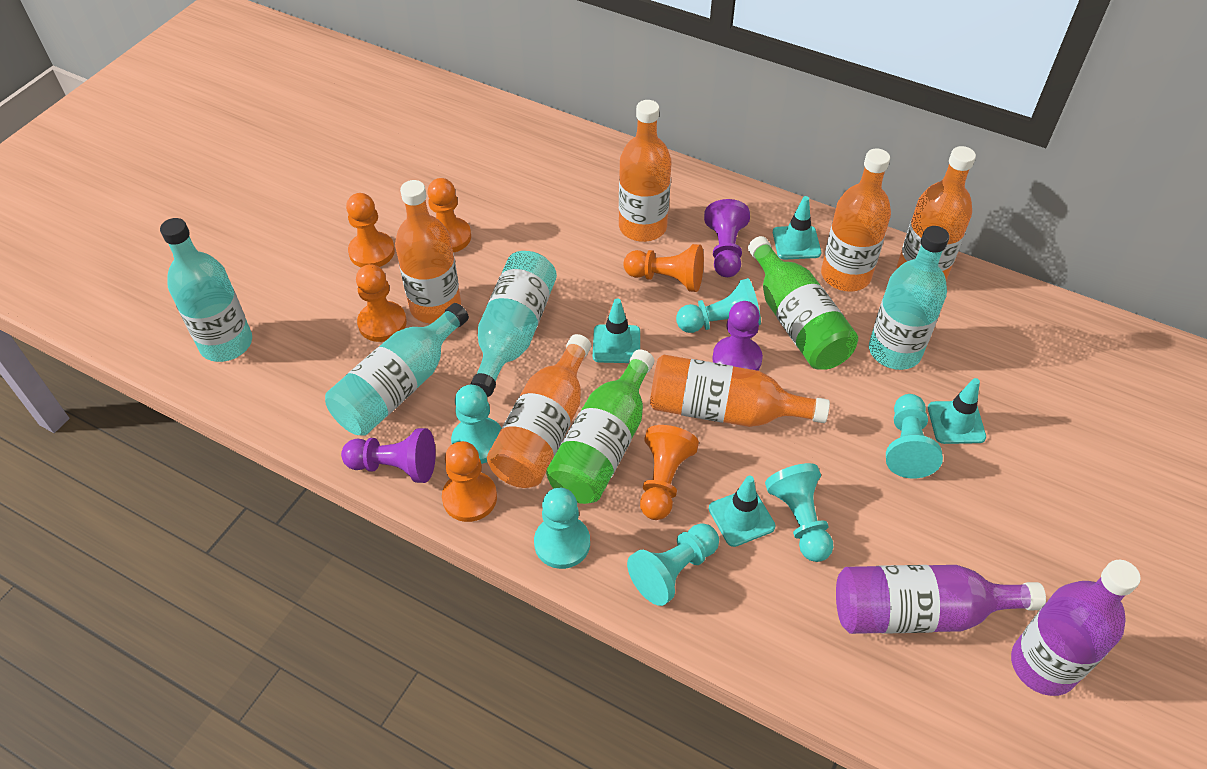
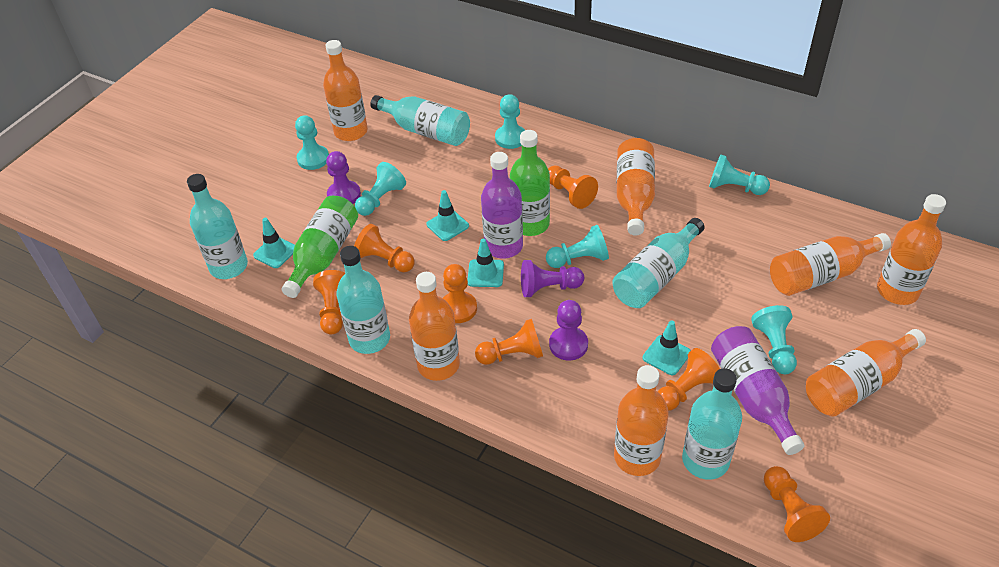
orange bottle: 6 -> 7
orange pawn: 6 -> 7
turquoise bottle: 4 -> 5

